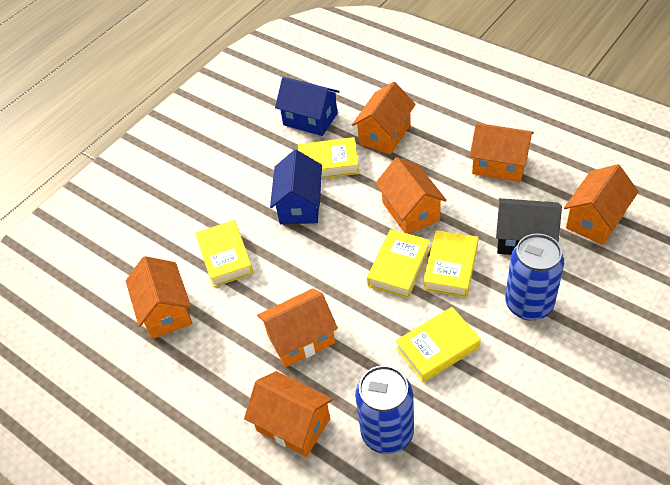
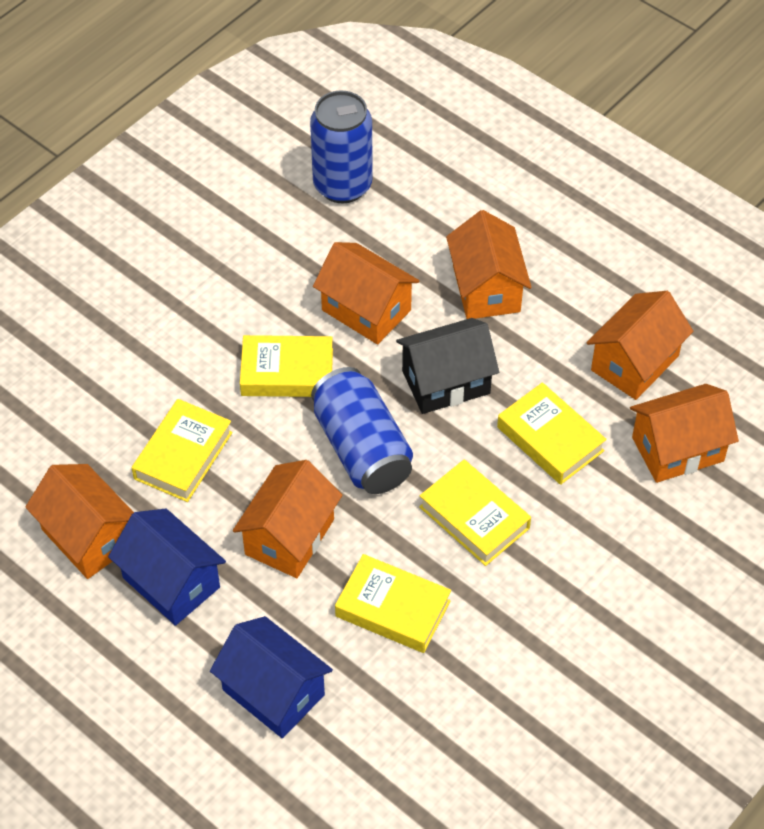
orange house: 7 -> 6

